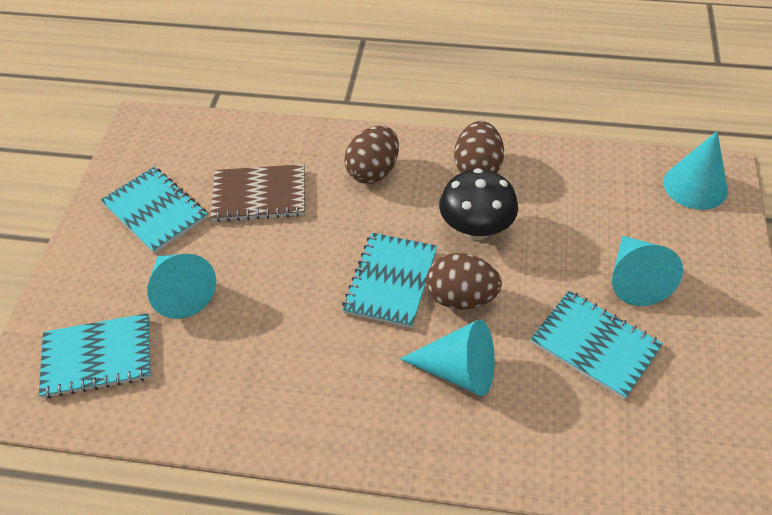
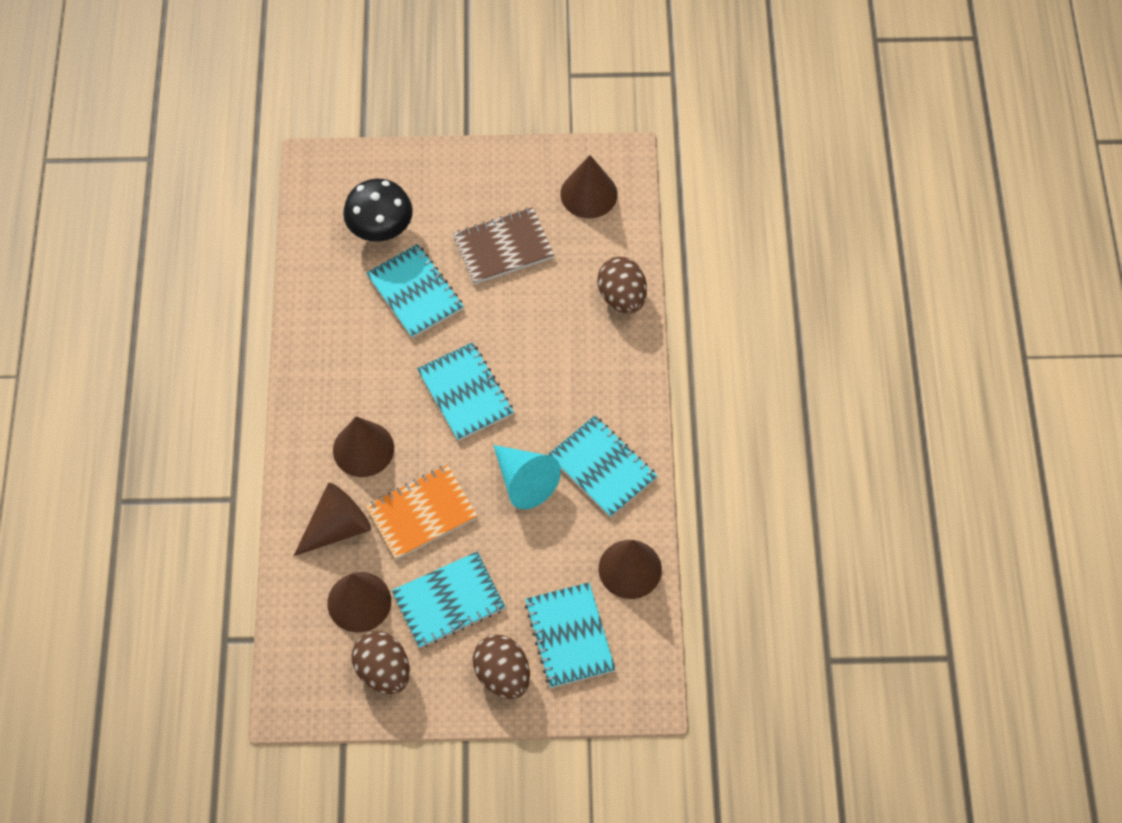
brown cone: 0 -> 5
orange notebook: 0 -> 1
turquoise cone: 4 -> 1
turquoise notebook: 4 -> 5

